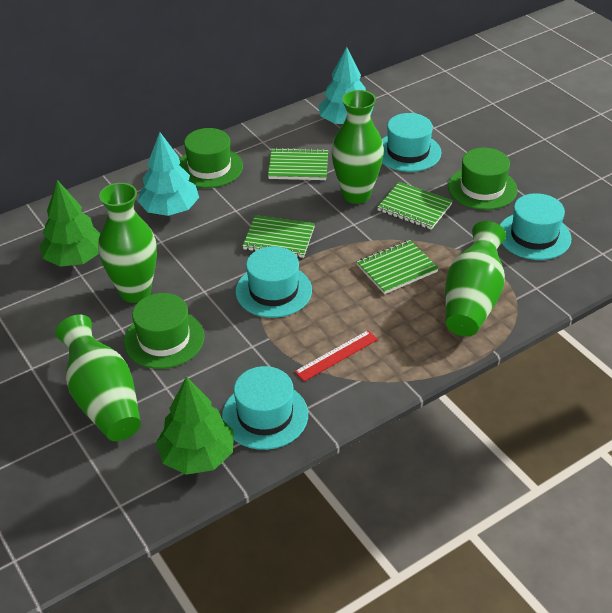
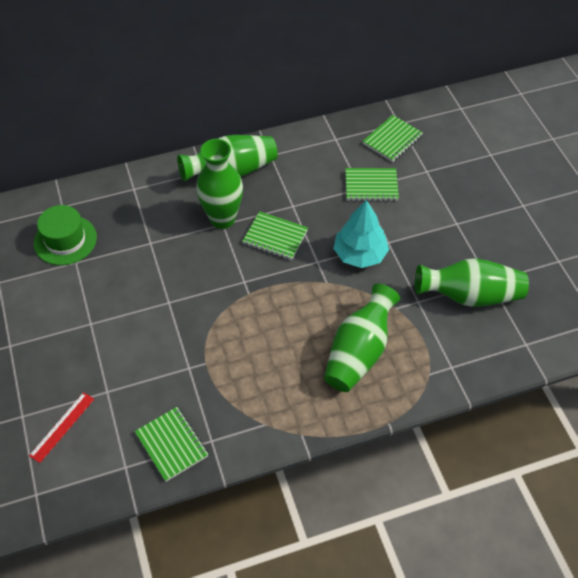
green hat: 3 -> 1
green tree: 2 -> 0
turquoise hat: 4 -> 0
turquoise tree: 2 -> 1

